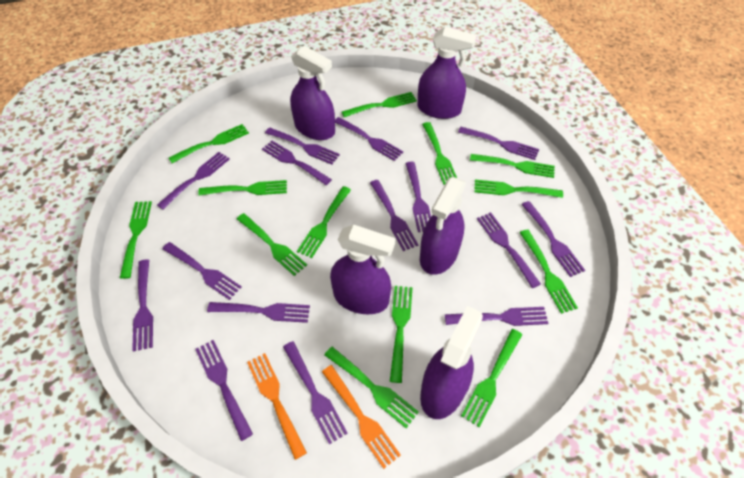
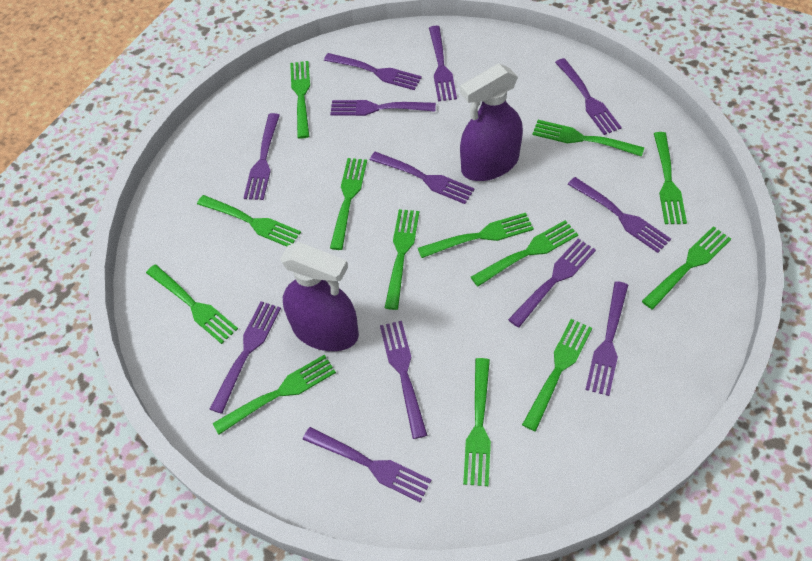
orange fork: 2 -> 0
purple fork: 15 -> 12
purple spray bottle: 5 -> 2

